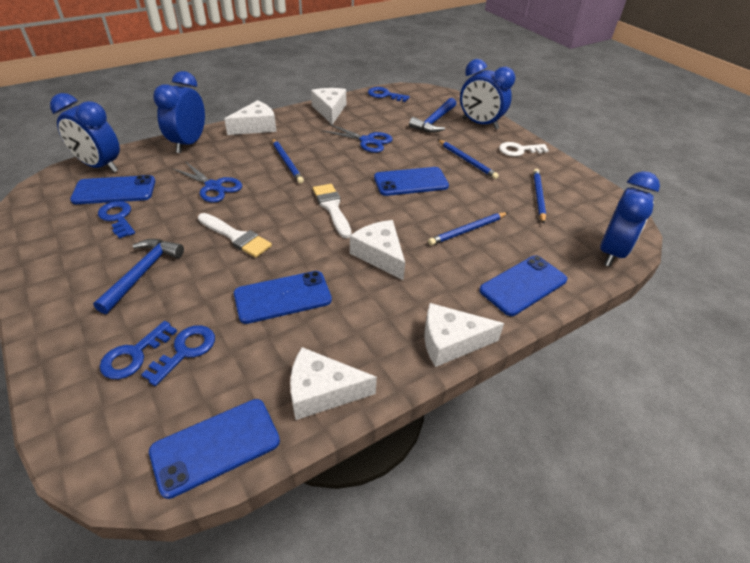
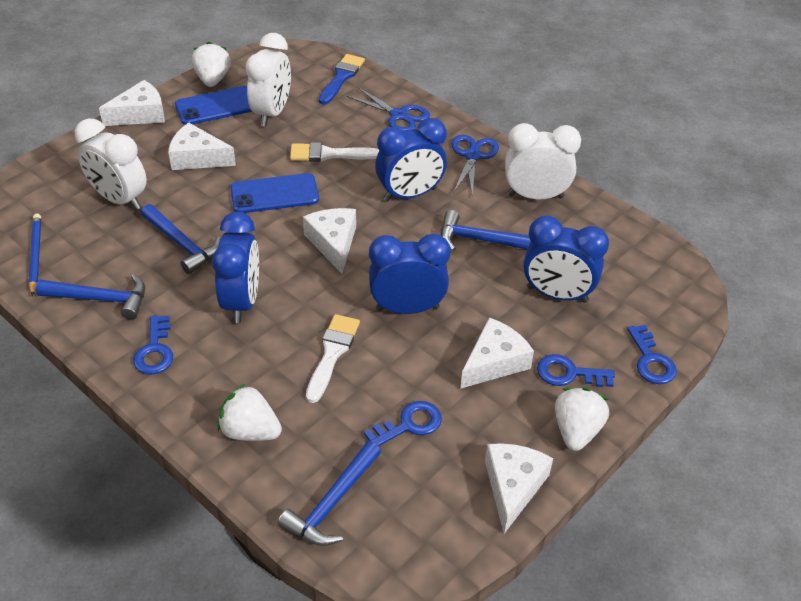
blue brush: 0 -> 1
blue hammer: 2 -> 4
blue pencil: 4 -> 1
blue phone: 5 -> 2
white clock: 0 -> 3
white key: 1 -> 0
white strawberry: 0 -> 3

